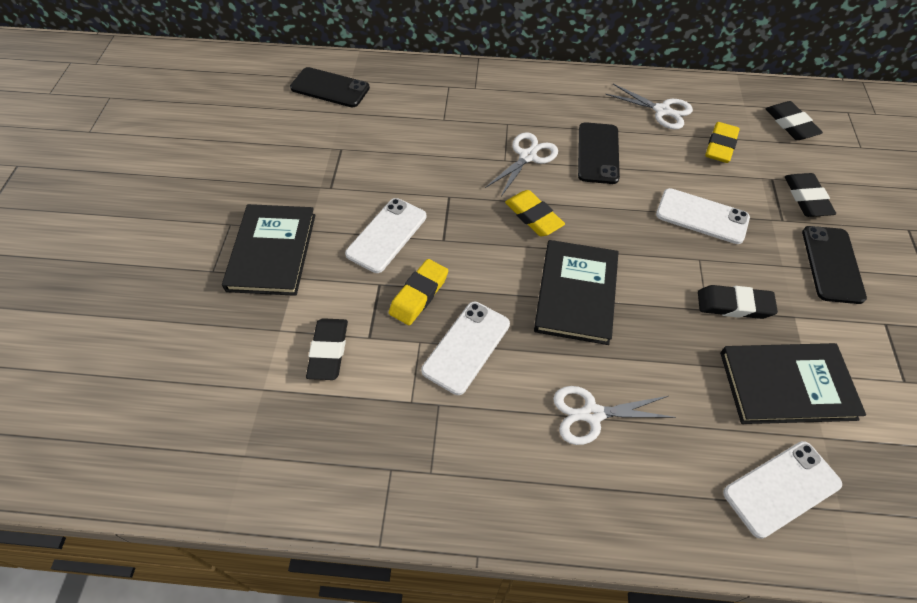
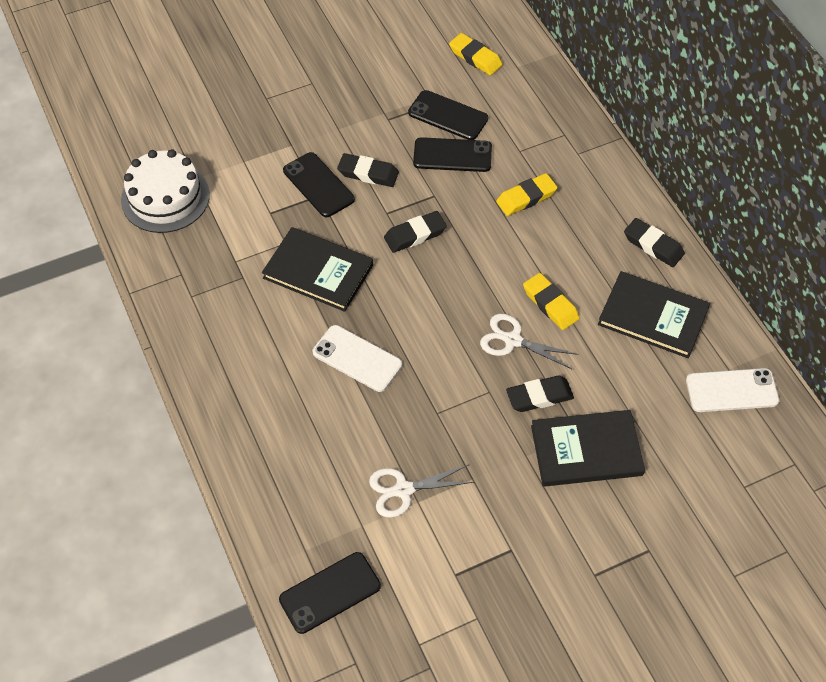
black phone: 3 -> 4
white cake: 0 -> 1
white phone: 4 -> 2
white scissors: 3 -> 2

